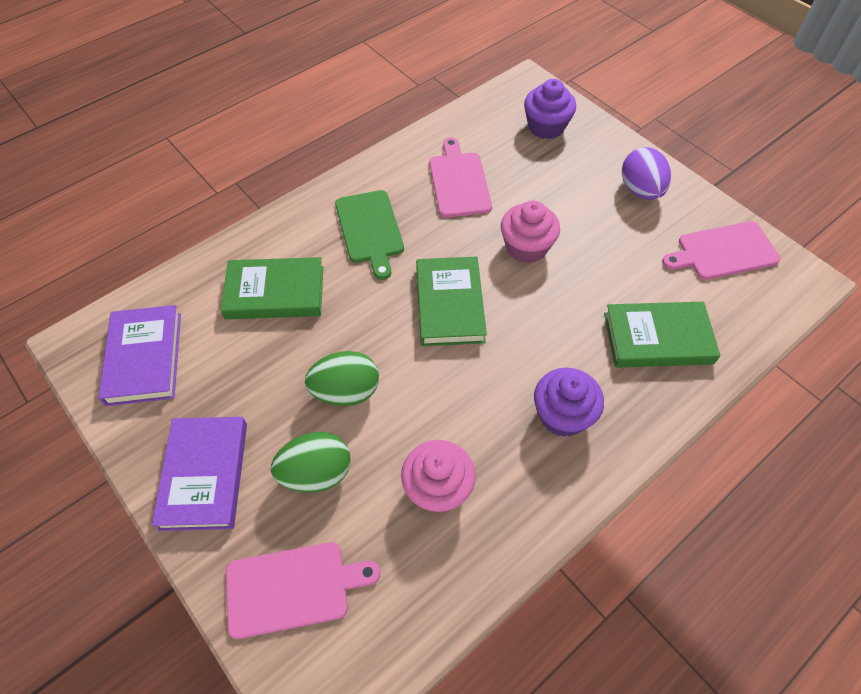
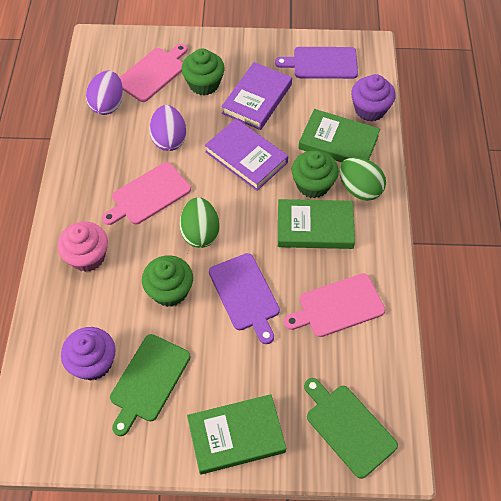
green cupcake: 0 -> 3
green cutting board: 1 -> 2
pink cupcake: 2 -> 1
purple cutting board: 0 -> 2
purple egg: 1 -> 2

